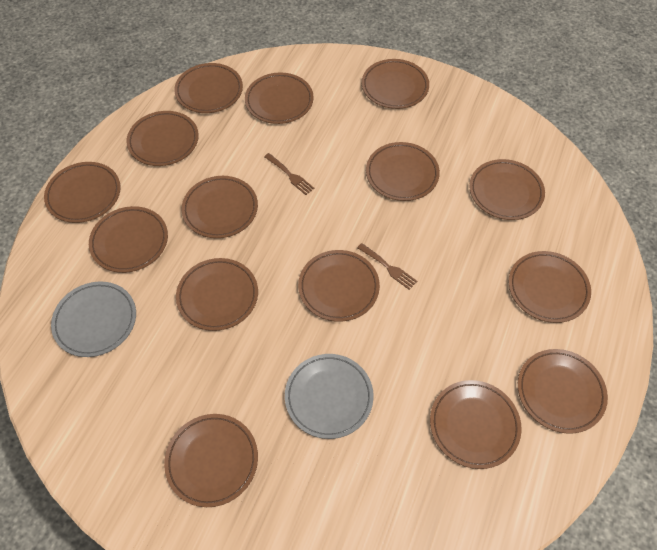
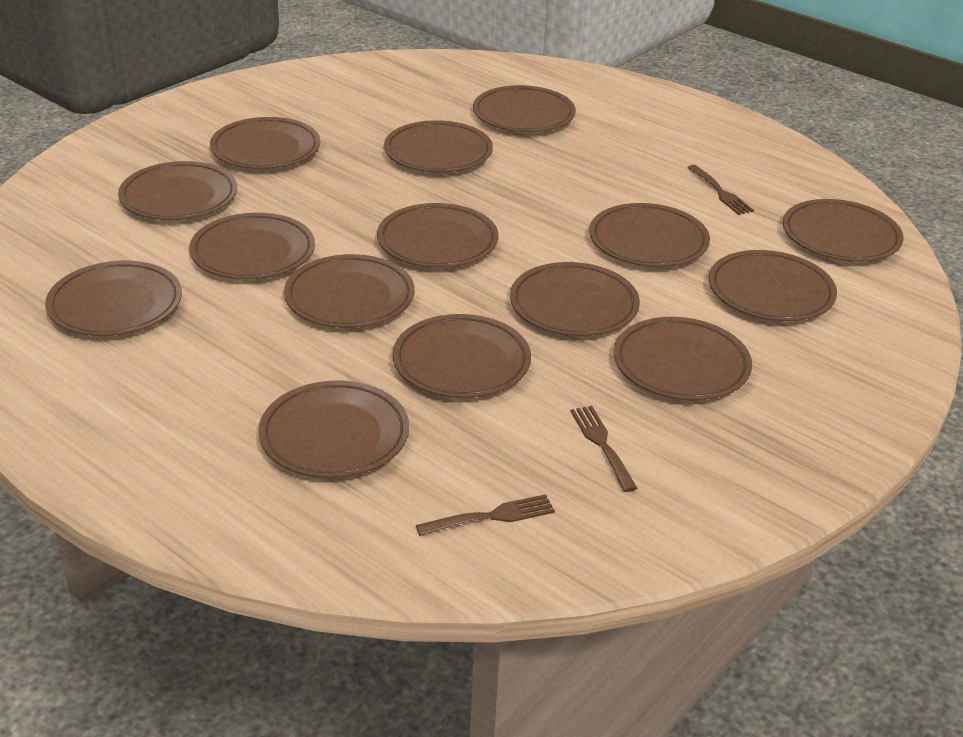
brown fork: 2 -> 3
grey plate: 2 -> 0

